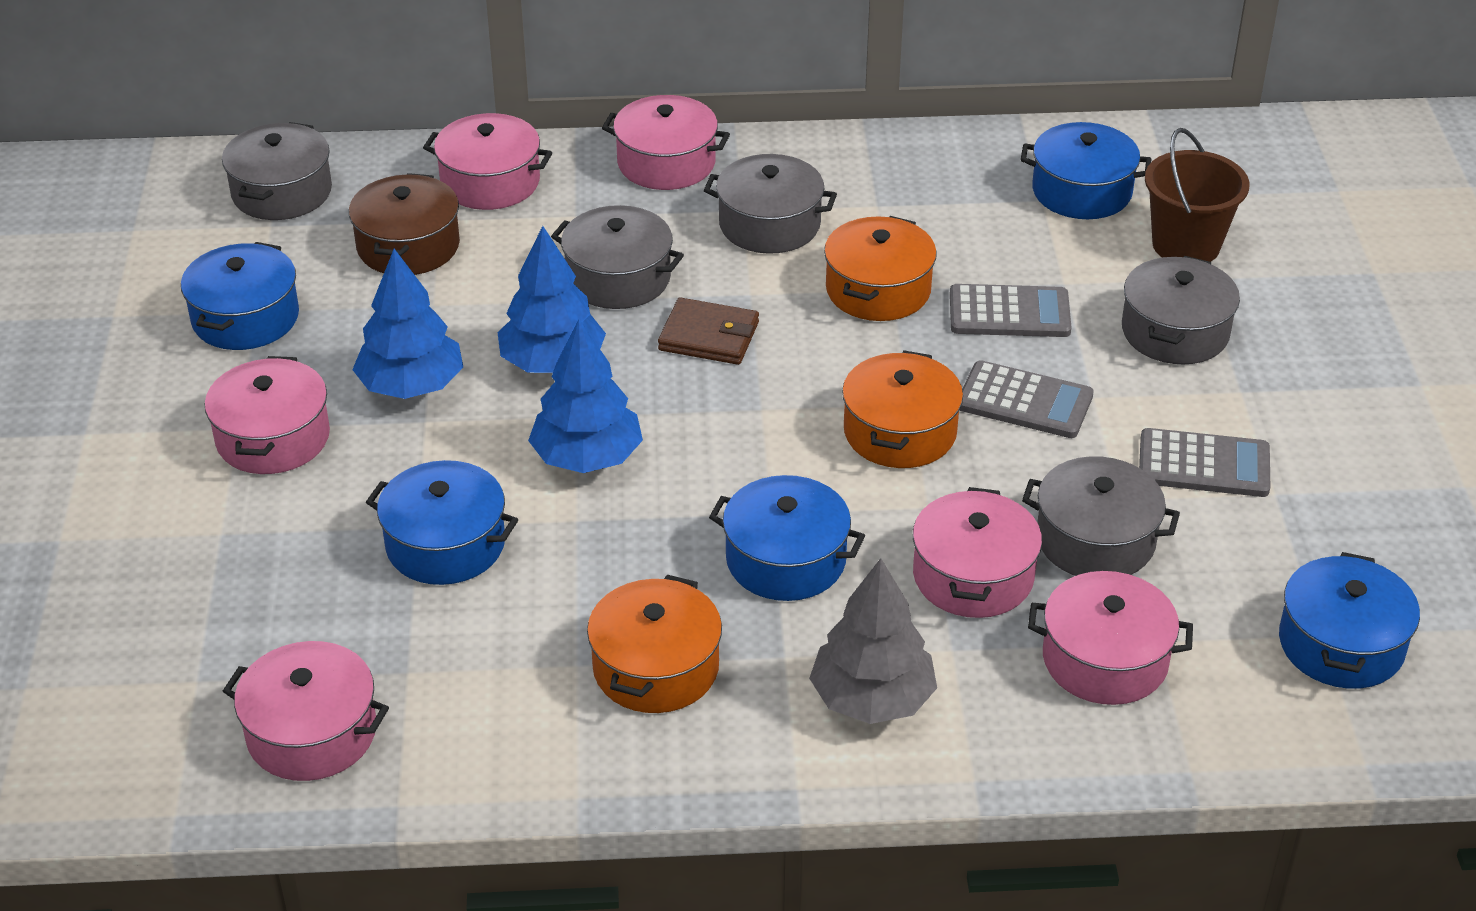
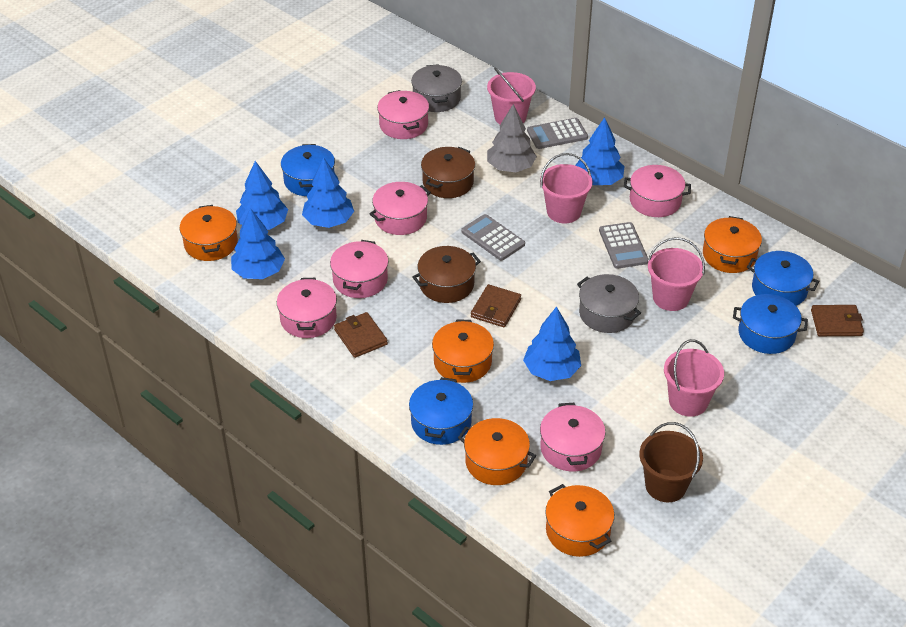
blue pot: 5 -> 4
blue tree: 3 -> 5
brown pot: 1 -> 2
brown wallet: 1 -> 3
grey pot: 5 -> 2
orange pot: 3 -> 5
pink bucket: 0 -> 4

